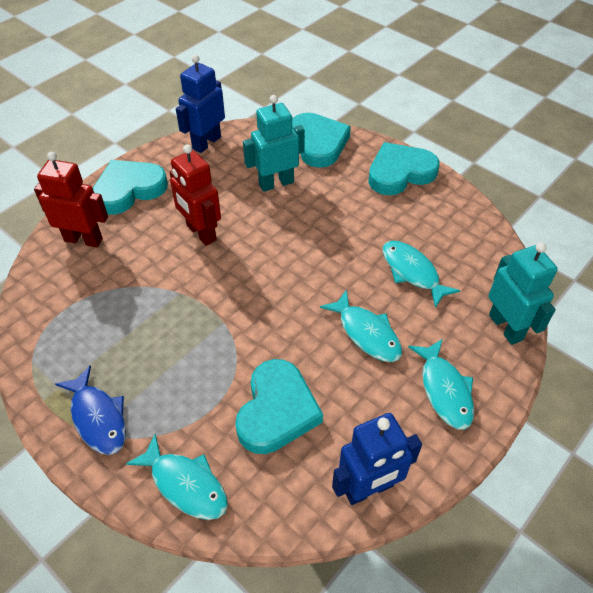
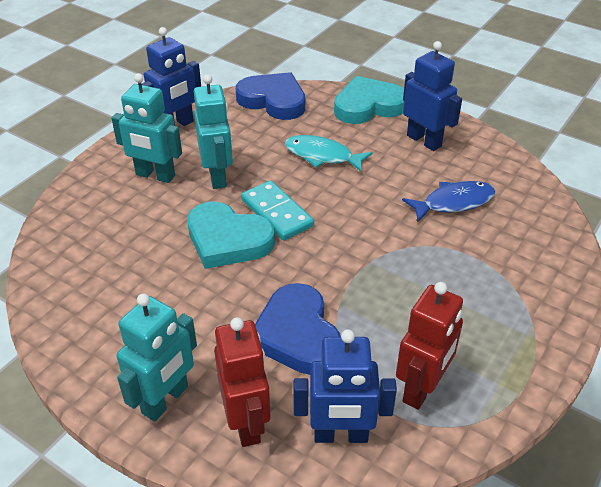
blue heart: 0 -> 2
blue robot: 2 -> 3
turquoise domino: 0 -> 1
turquoise fish: 4 -> 1
turquoise heart: 4 -> 2
turquoise robot: 2 -> 3

